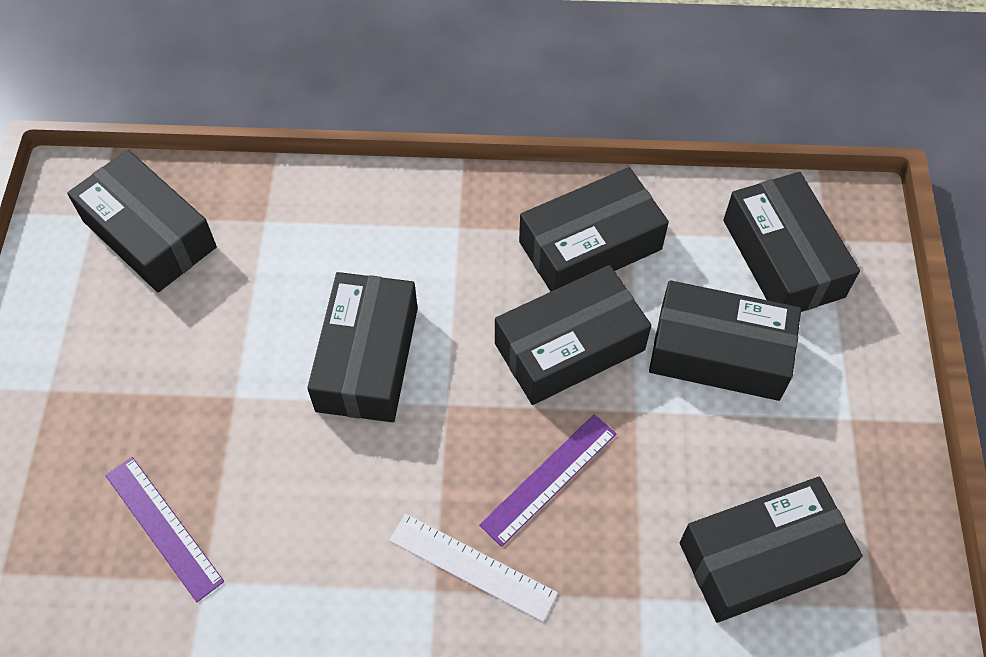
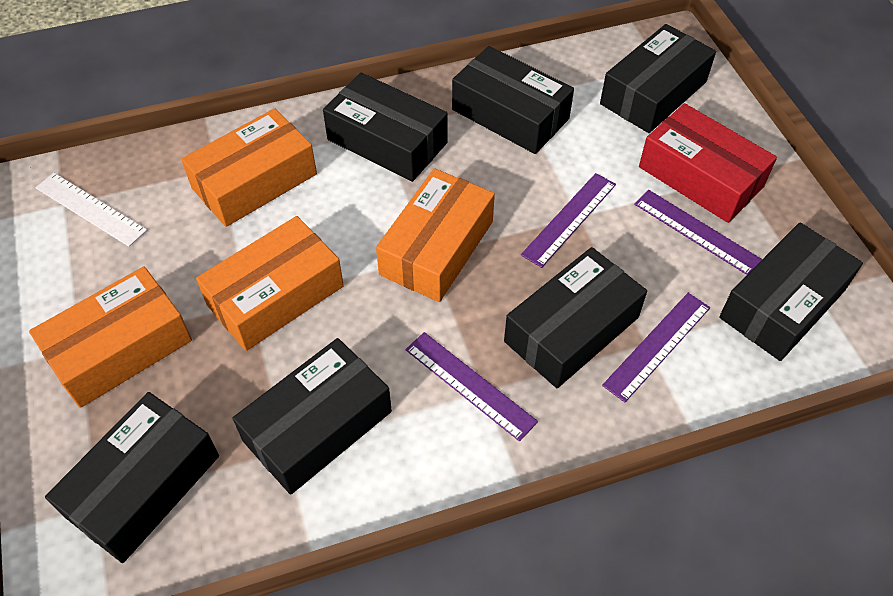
orange box: 0 -> 4
purple ruler: 2 -> 4
red box: 0 -> 1

